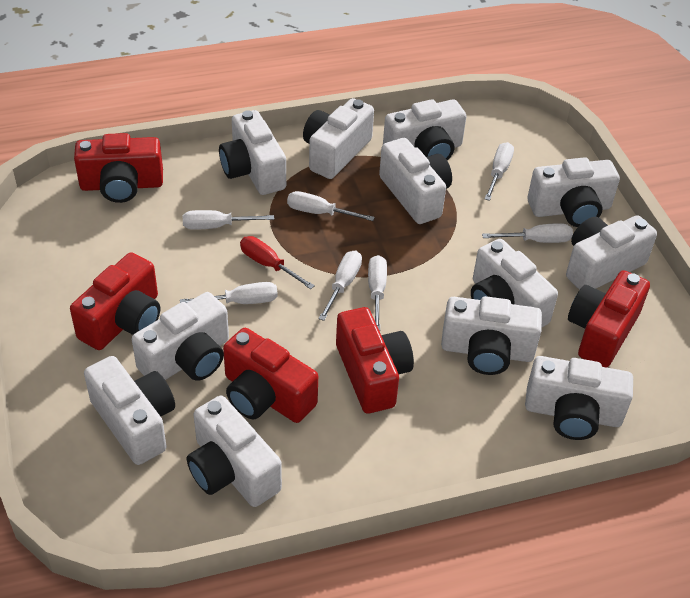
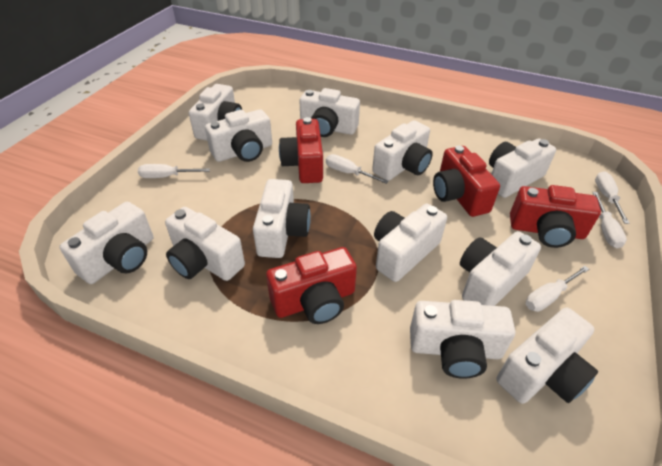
red camera: 5 -> 4
red screwdriver: 1 -> 0
white screwdriver: 7 -> 5

